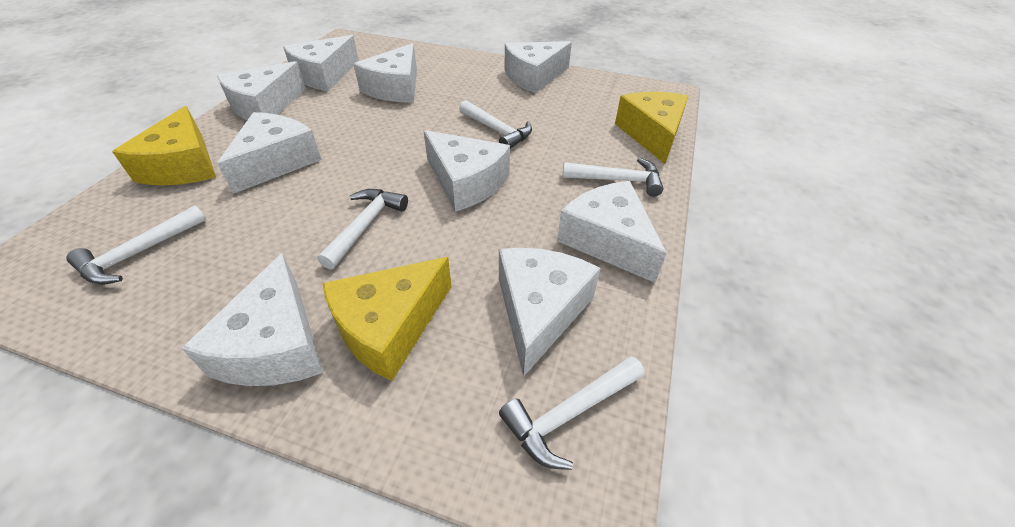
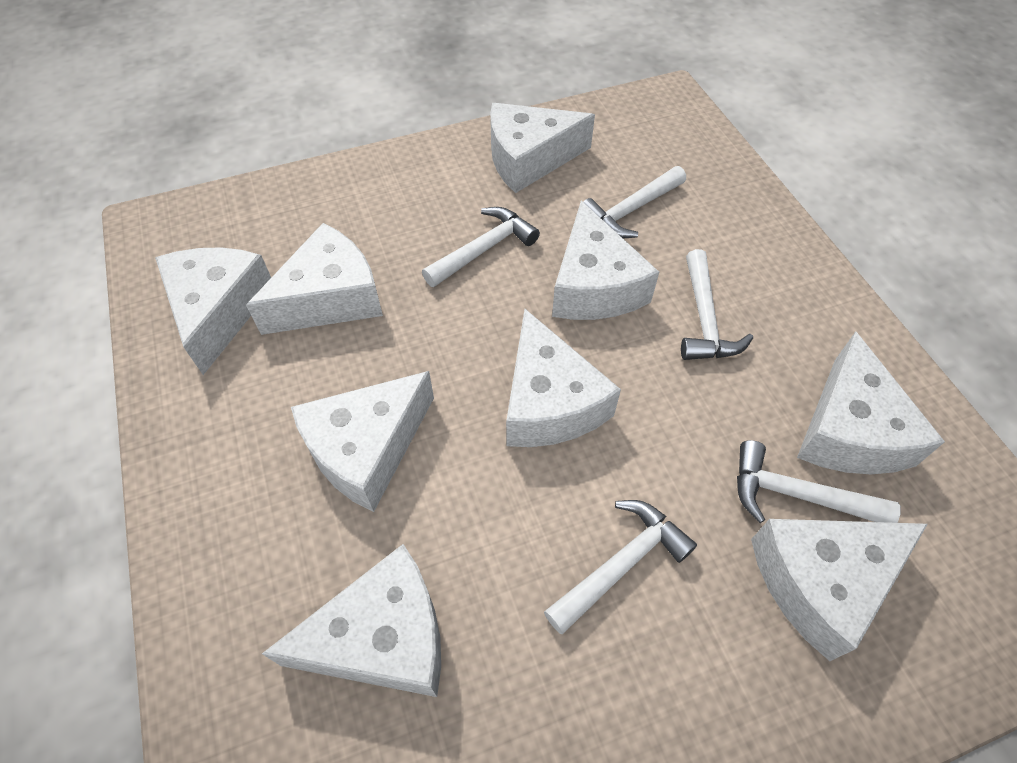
yellow cheese: 3 -> 0

